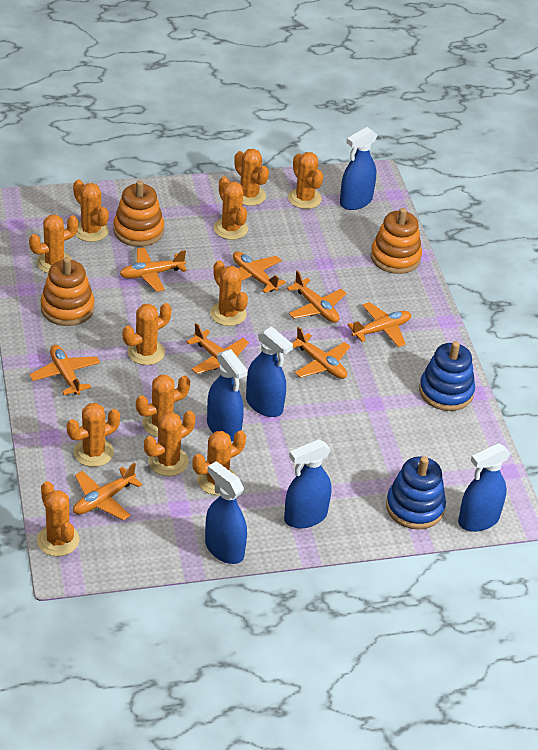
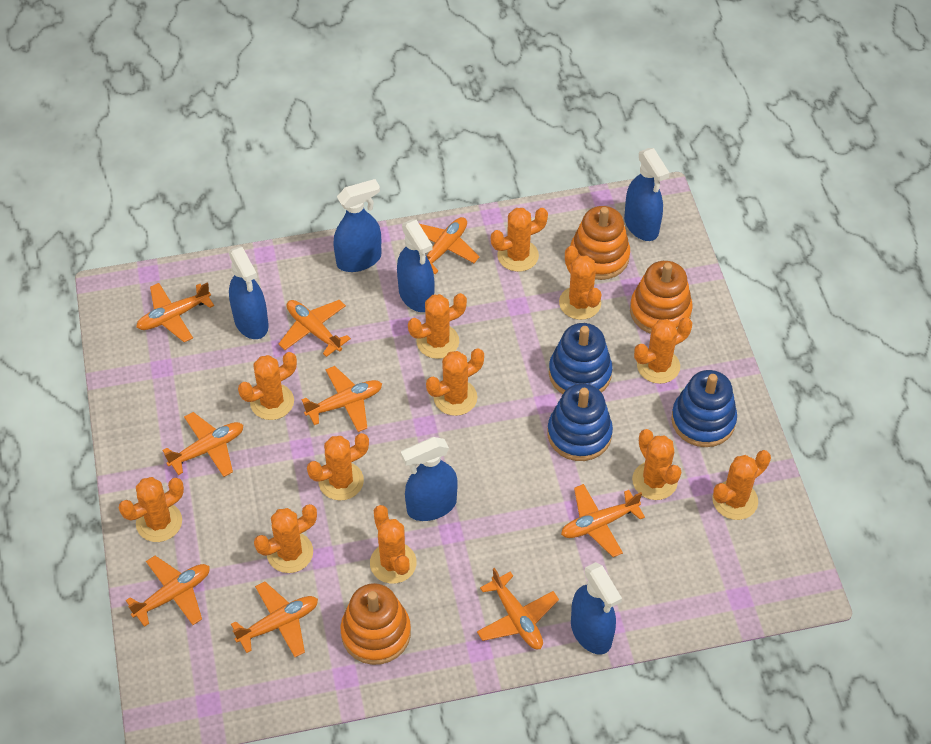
blue stacking toy: 2 -> 3
orange plane: 8 -> 9

